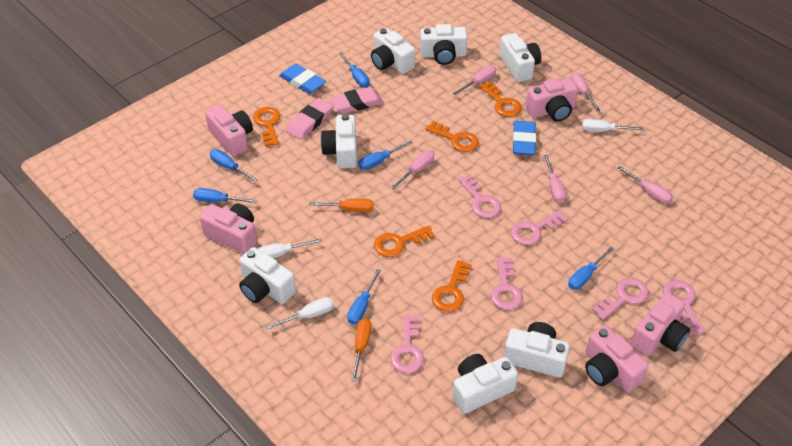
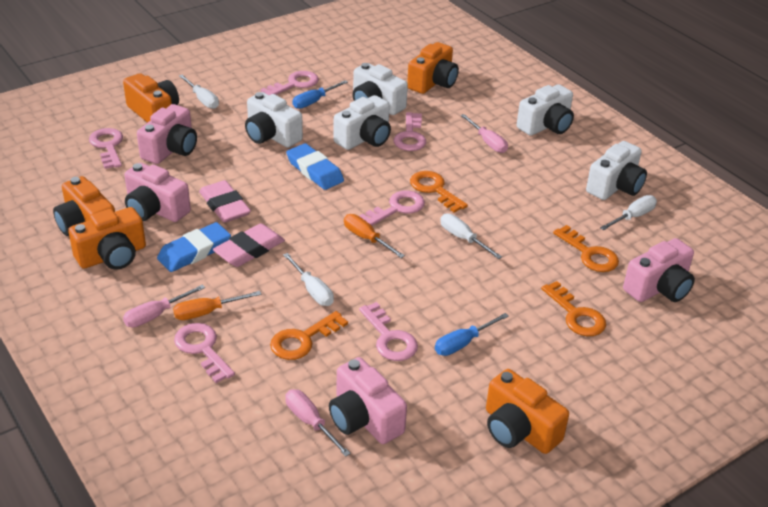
blue screwdriver: 6 -> 2
orange camera: 0 -> 5
orange key: 5 -> 4
pink camera: 5 -> 4
pink screwdriver: 5 -> 3
white camera: 7 -> 5
white screwdriver: 3 -> 4

